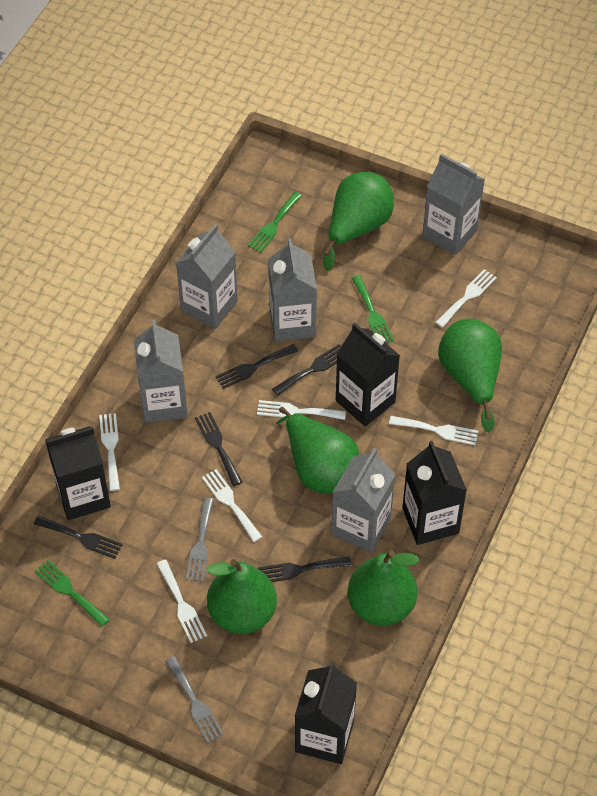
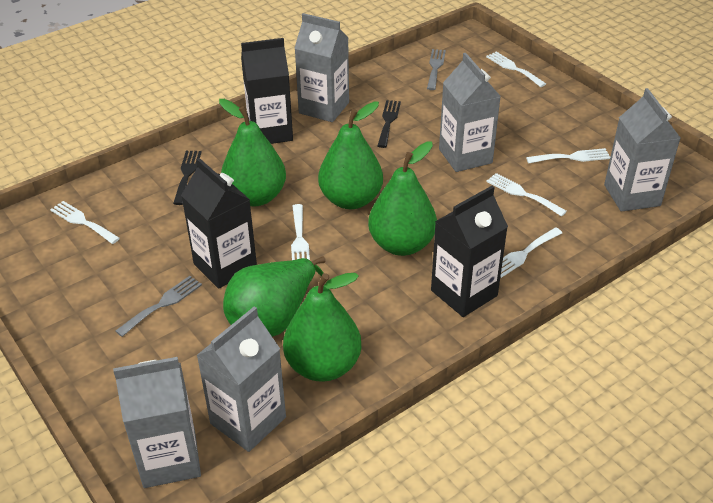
black carton: 4 -> 3
black fork: 5 -> 2
green fork: 3 -> 0

